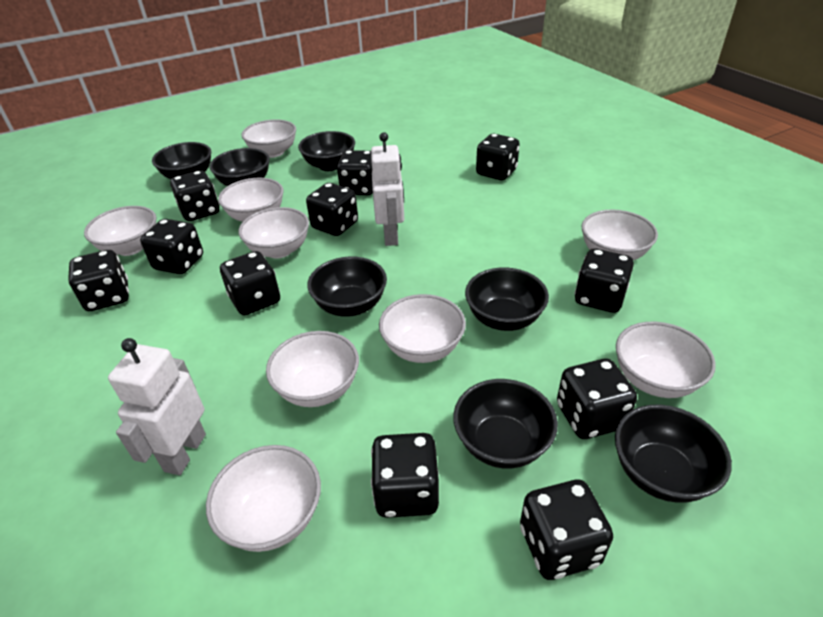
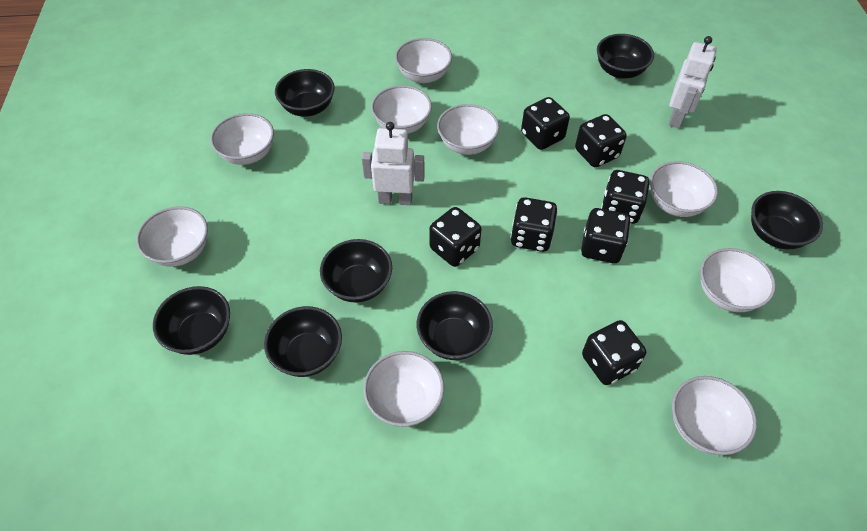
black dice: 11 -> 7

